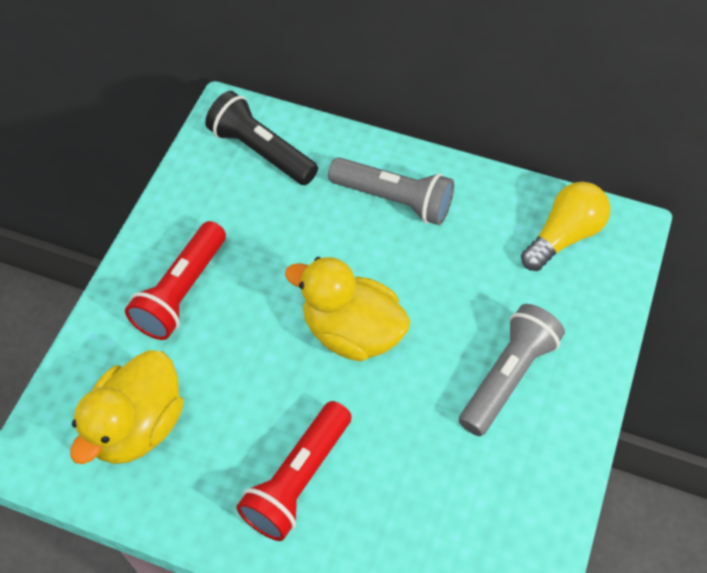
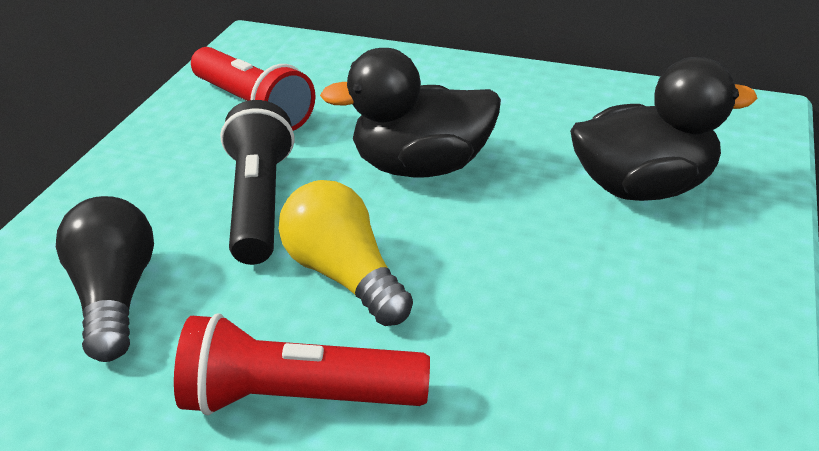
black duck: 0 -> 2
black light bulb: 0 -> 1
grey flashlight: 2 -> 0
yellow duck: 2 -> 0

